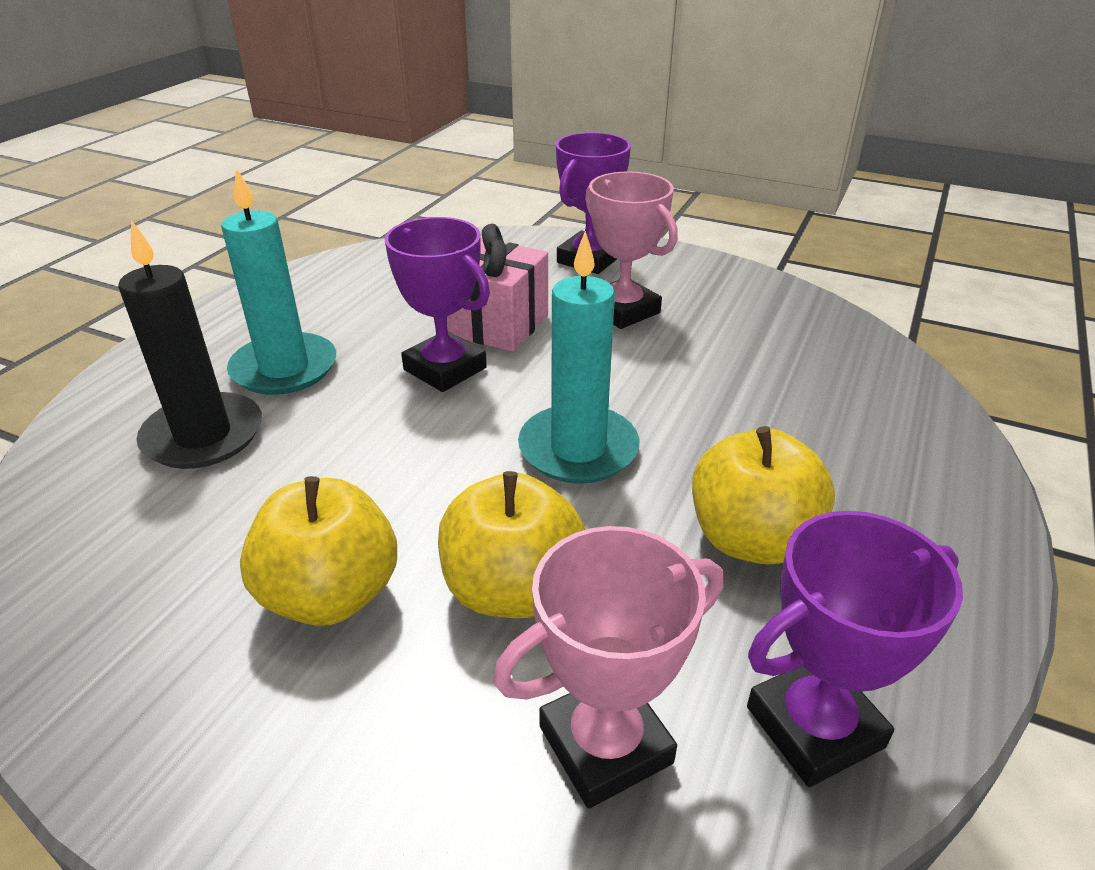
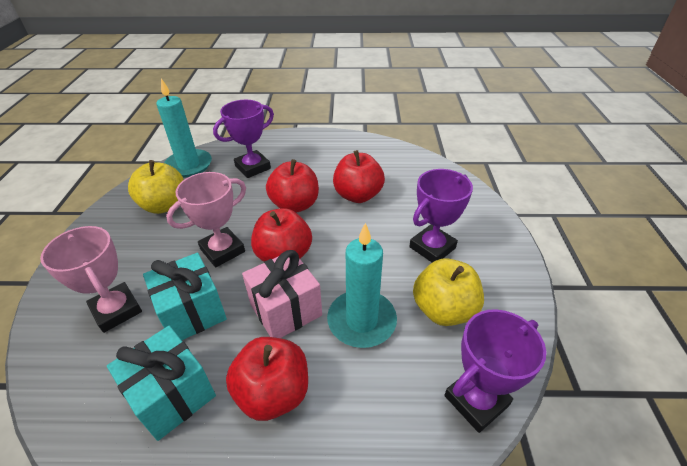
black candle: 1 -> 0
red apple: 0 -> 4
turquoise gift: 0 -> 2
yellow apple: 3 -> 2

